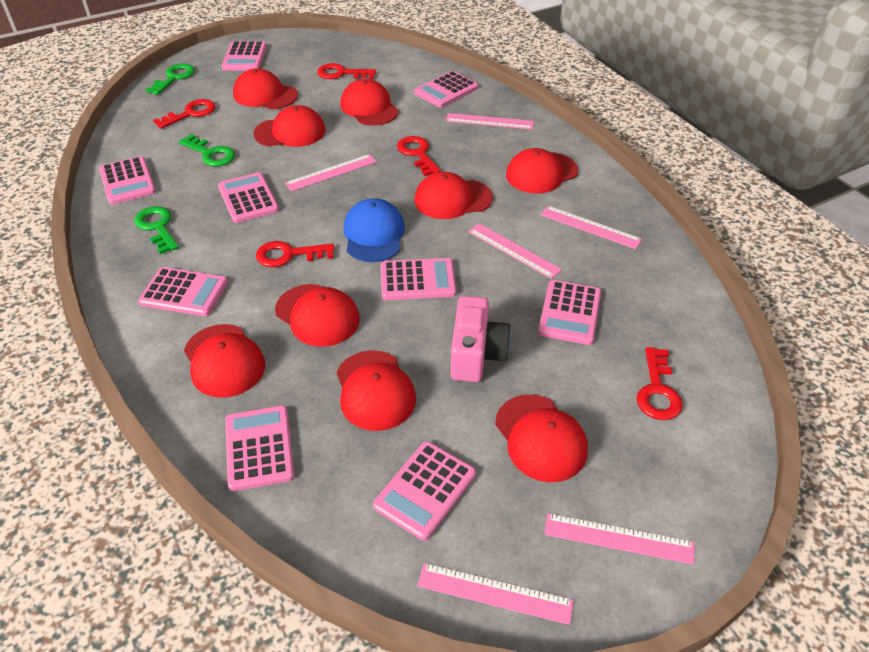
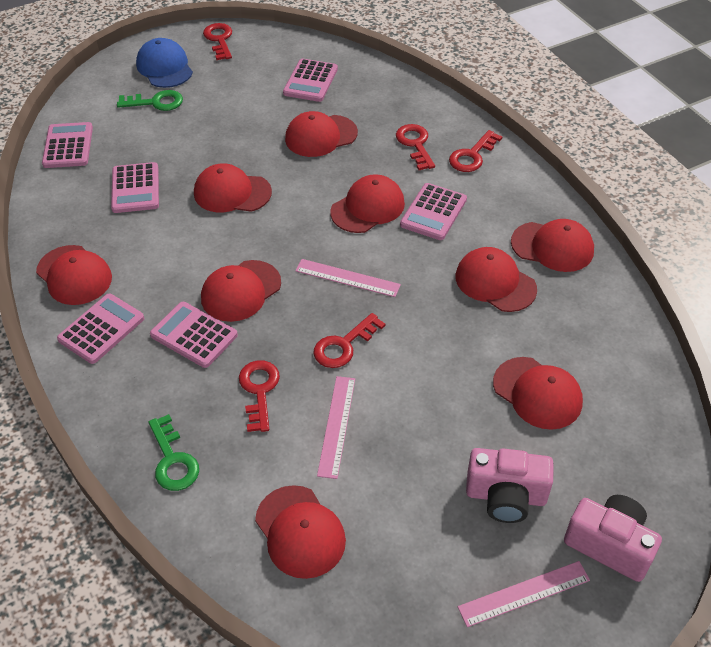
green key: 3 -> 2
pink calculator: 9 -> 6
pink camera: 1 -> 2
pink ruler: 6 -> 3

